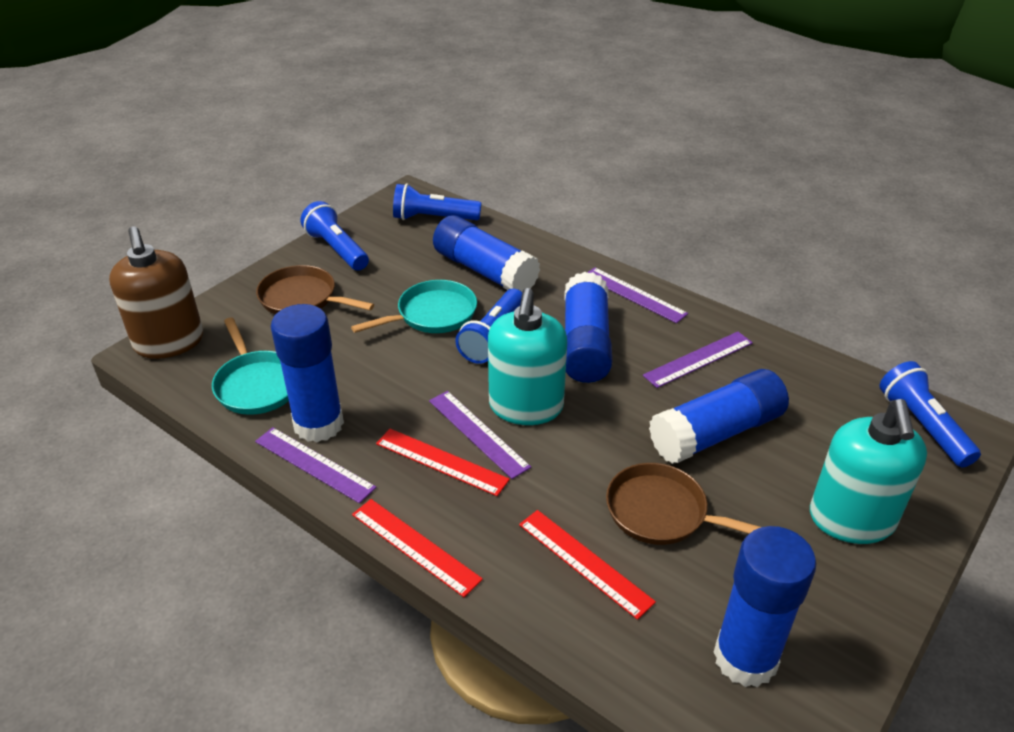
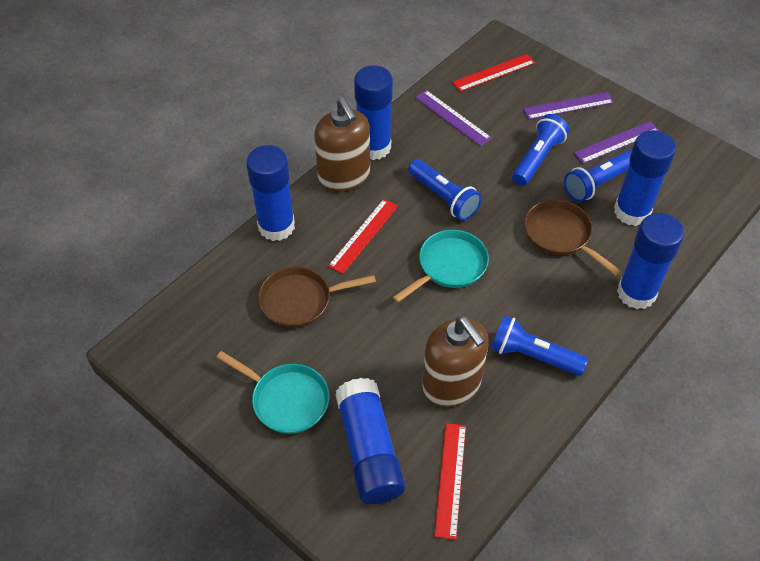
brown soap dispenser: 1 -> 2
purple ruler: 4 -> 3
turquoise soap dispenser: 2 -> 0

